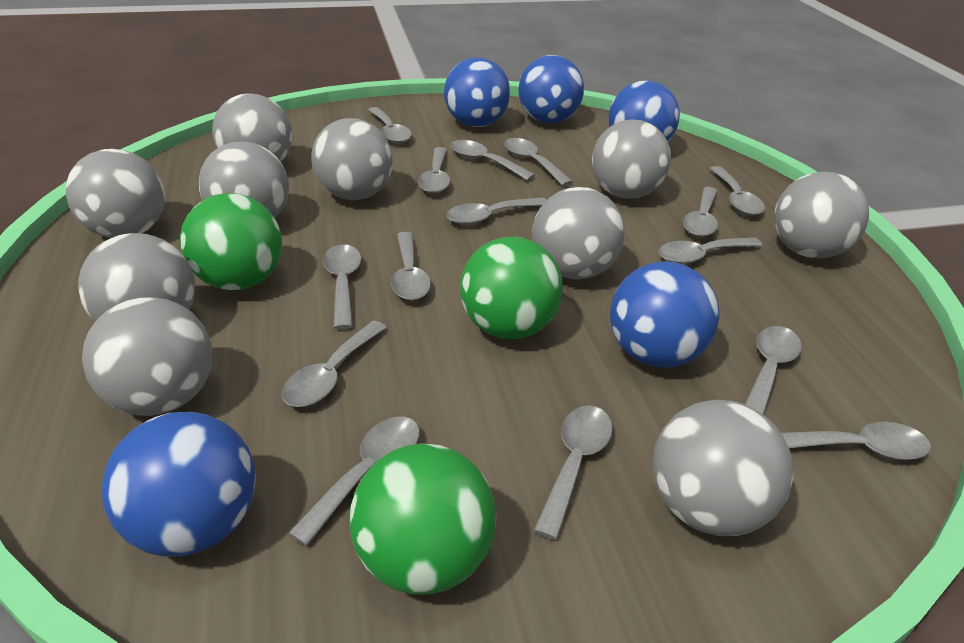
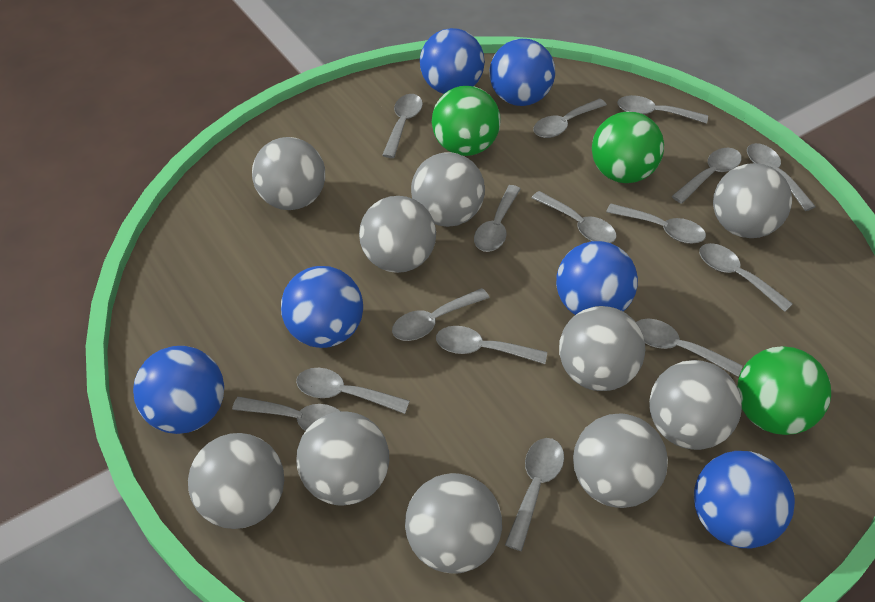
blue ball: 5 -> 6

